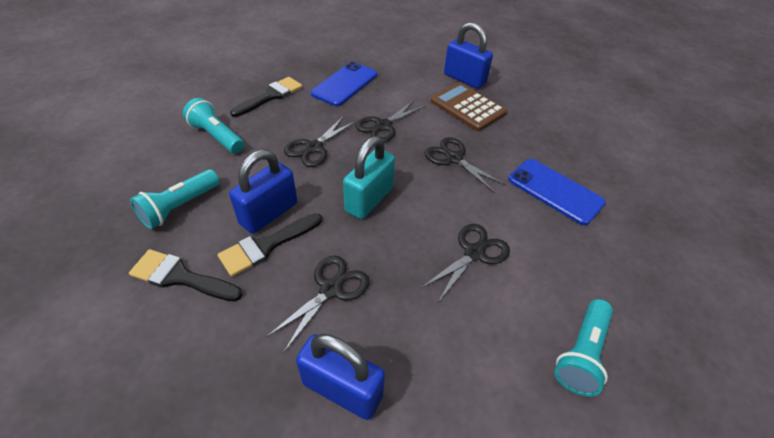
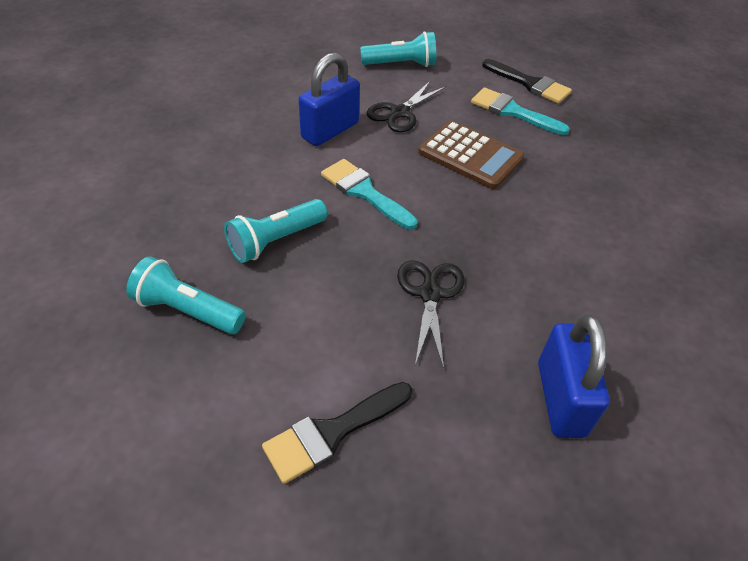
black brush: 3 -> 2
black scissors: 5 -> 2
blue padlock: 3 -> 2
blue phone: 2 -> 0
turquoise brush: 0 -> 2
turquoise padlock: 1 -> 0

